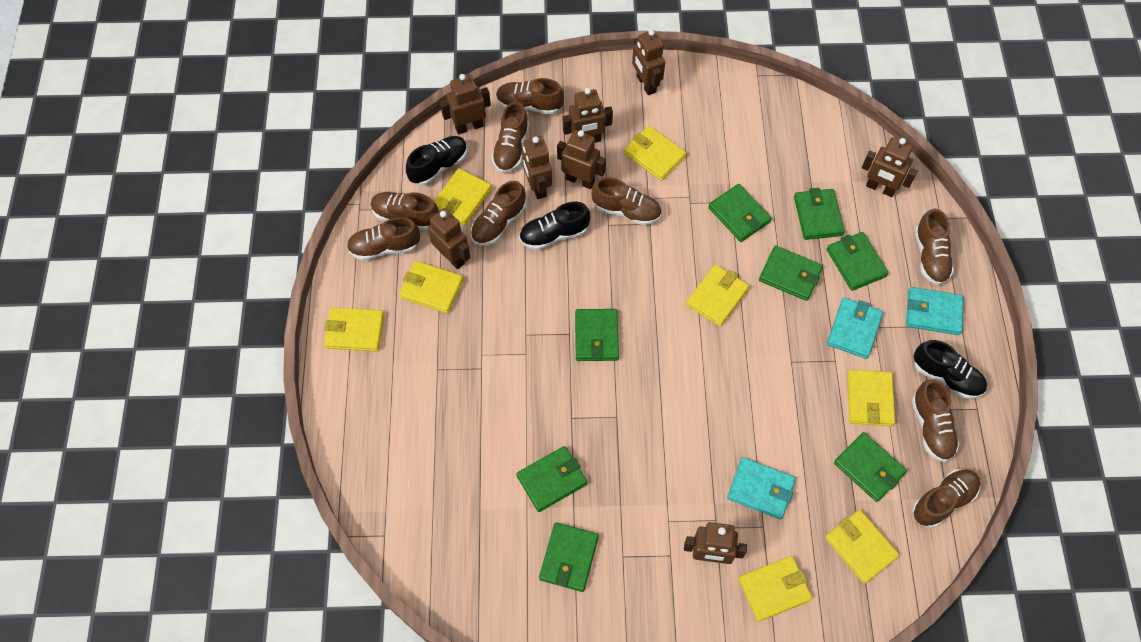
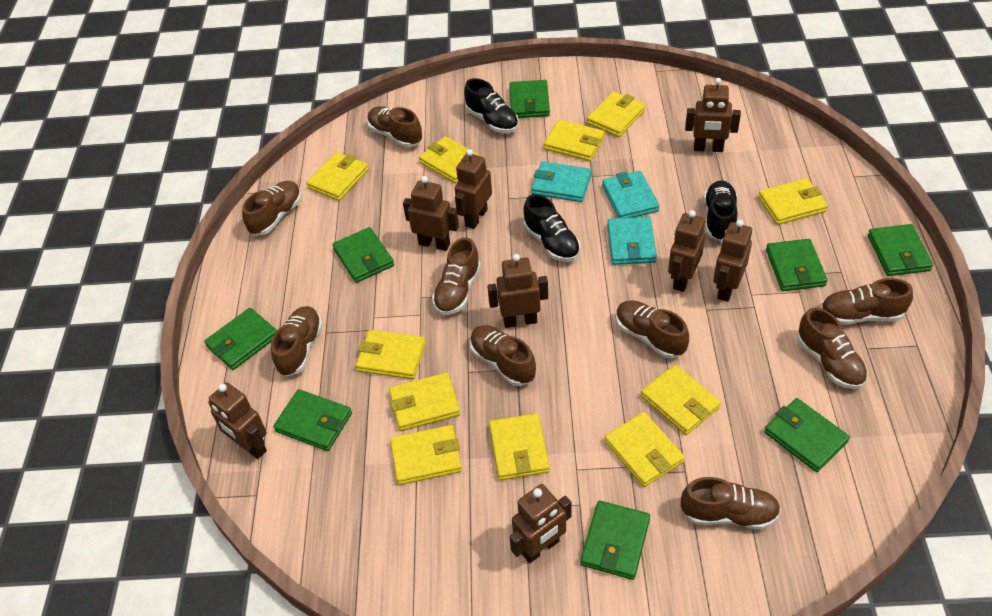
yellow wallet: 8 -> 11

